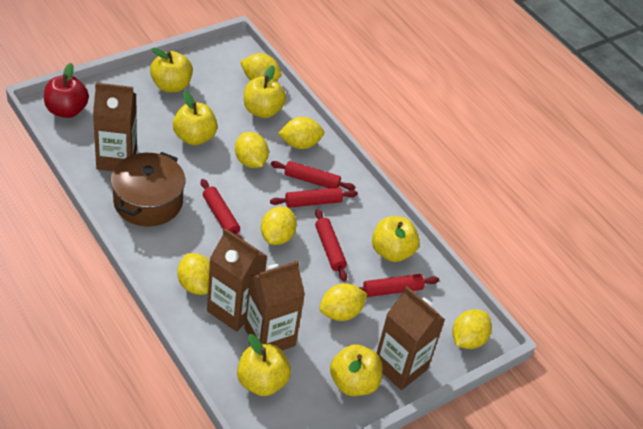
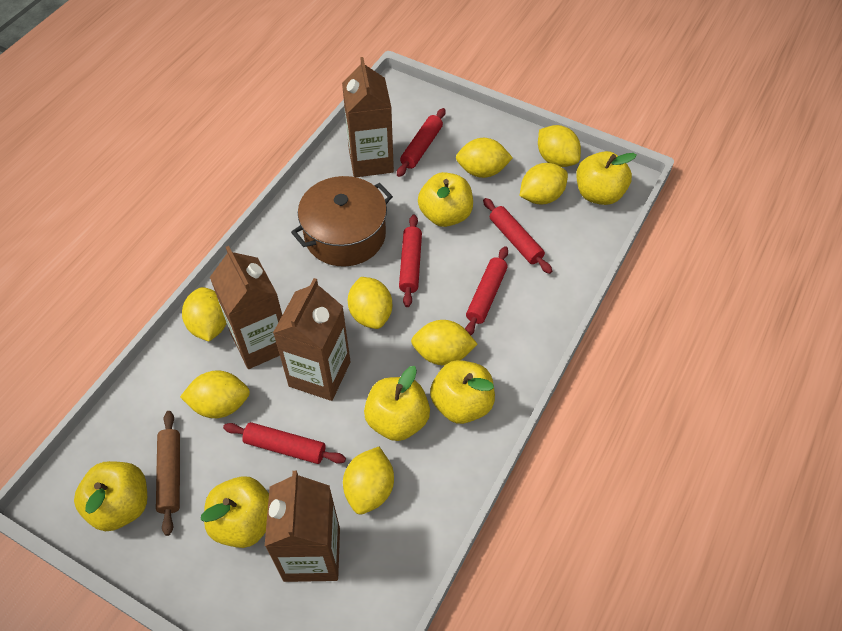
brown rolling pin: 0 -> 1
red apple: 1 -> 0
yellow lemon: 7 -> 8

